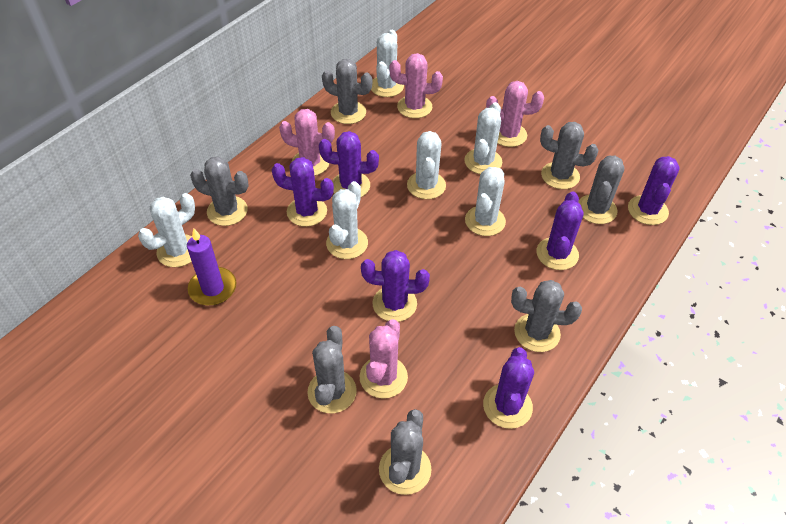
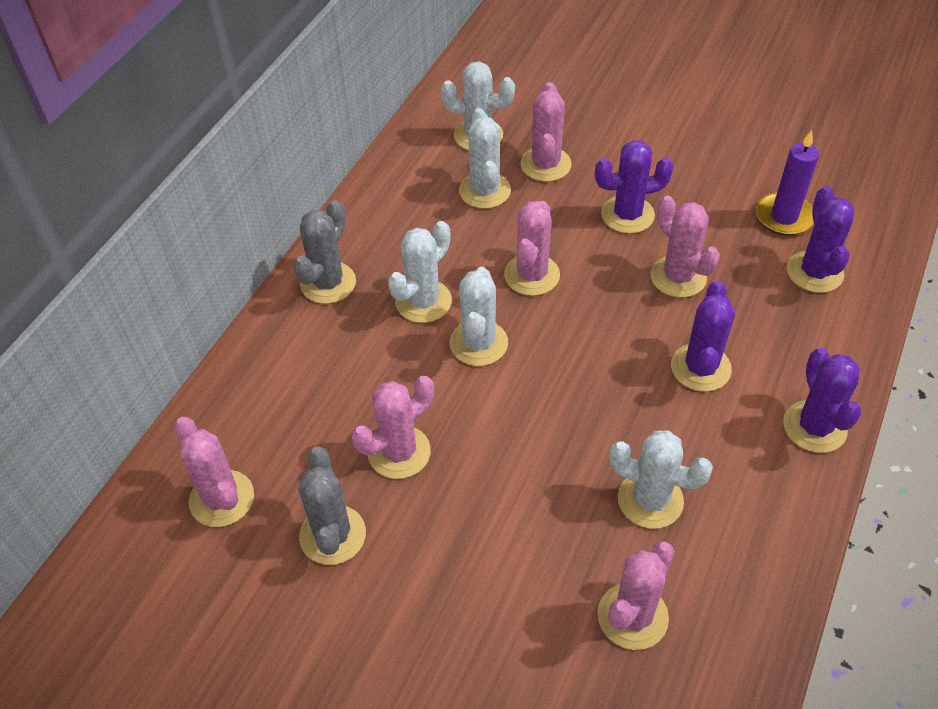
grey cactus: 7 -> 2
pink cactus: 4 -> 6
purple cactus: 6 -> 4
white cactus: 6 -> 5

